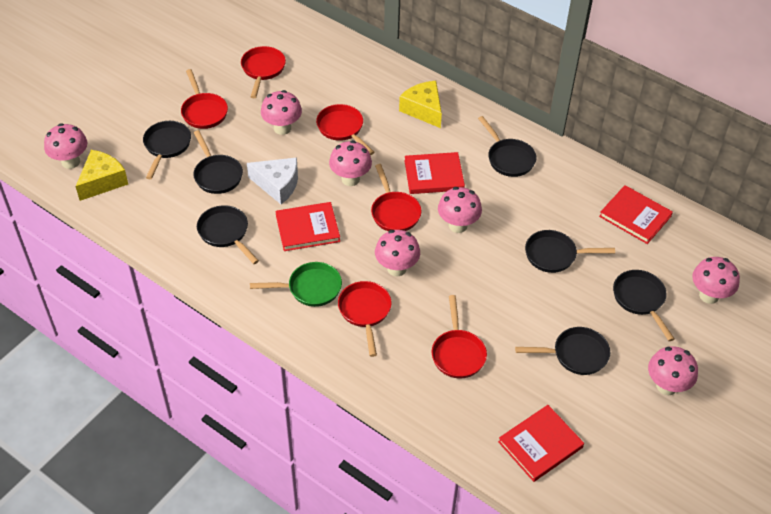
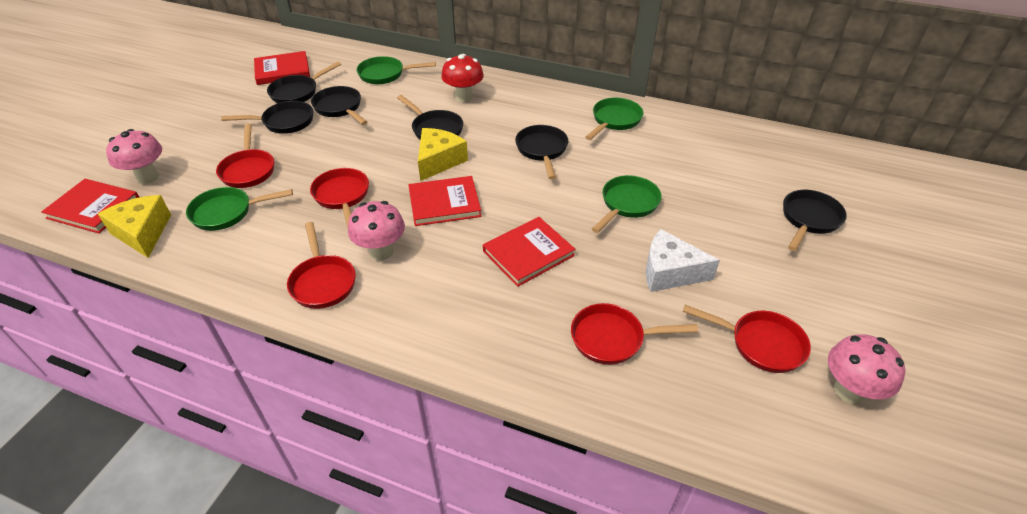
black pan: 7 -> 6
green pan: 1 -> 4
pink mushroom: 7 -> 3
red mushroom: 0 -> 1
red pan: 6 -> 5

